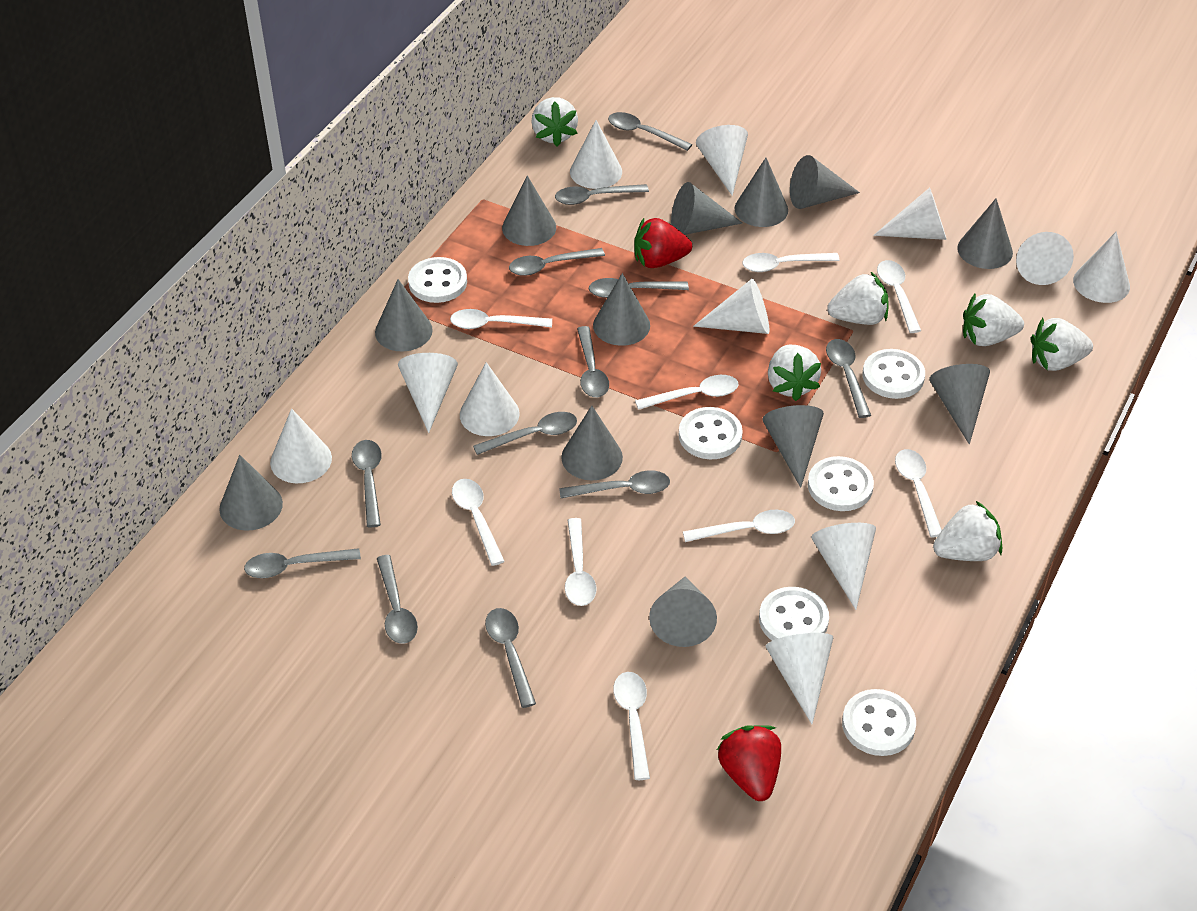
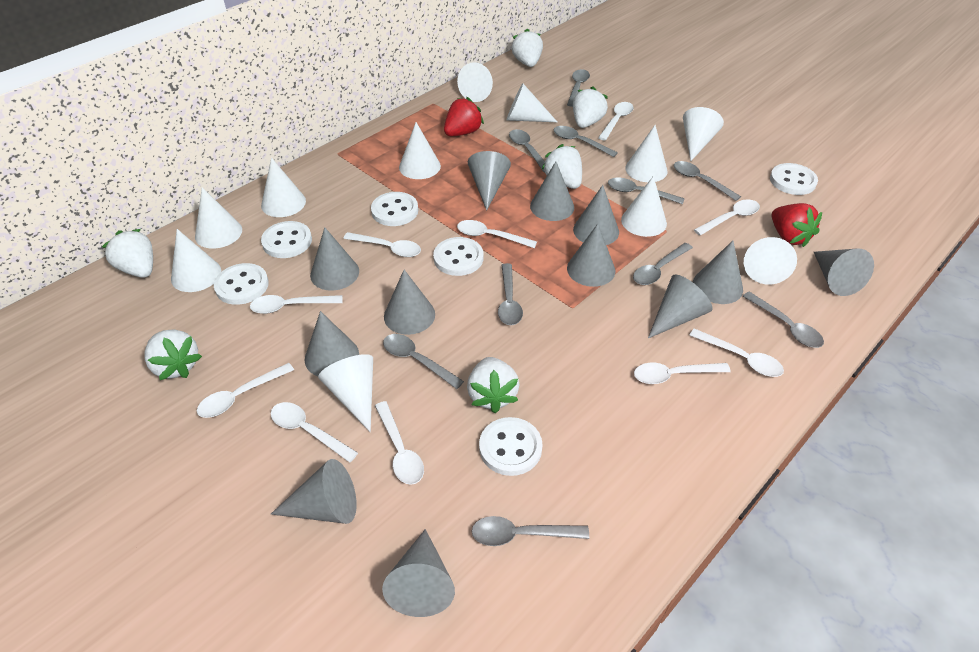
grey spoon: 12 -> 10
white spoon: 9 -> 10

